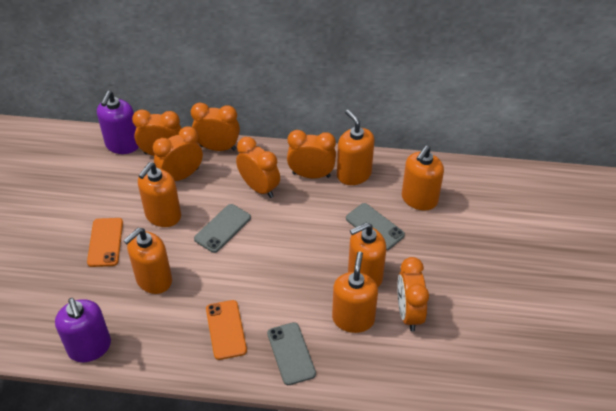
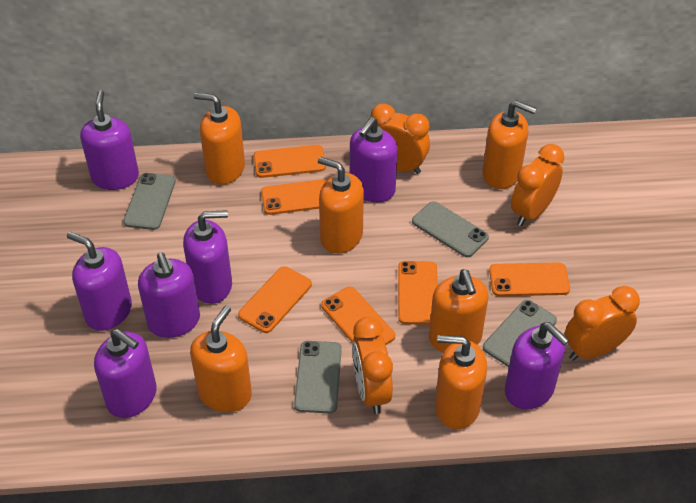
grey phone: 3 -> 4
orange clock: 6 -> 4
orange phone: 2 -> 6
purple soap dispenser: 2 -> 7

